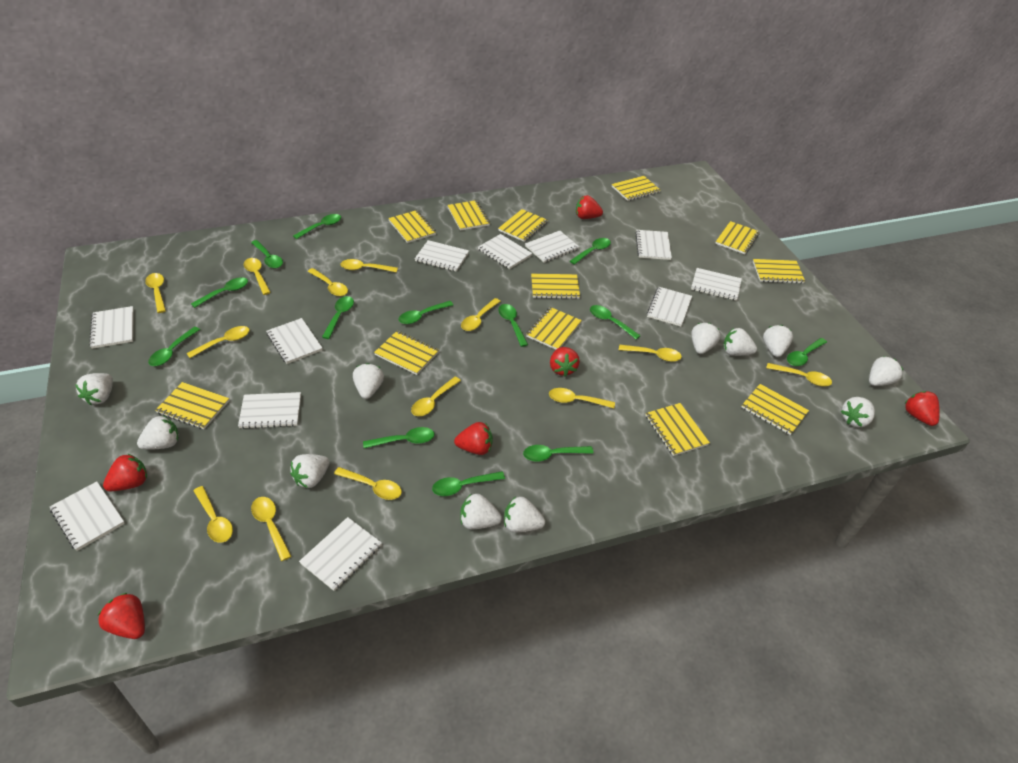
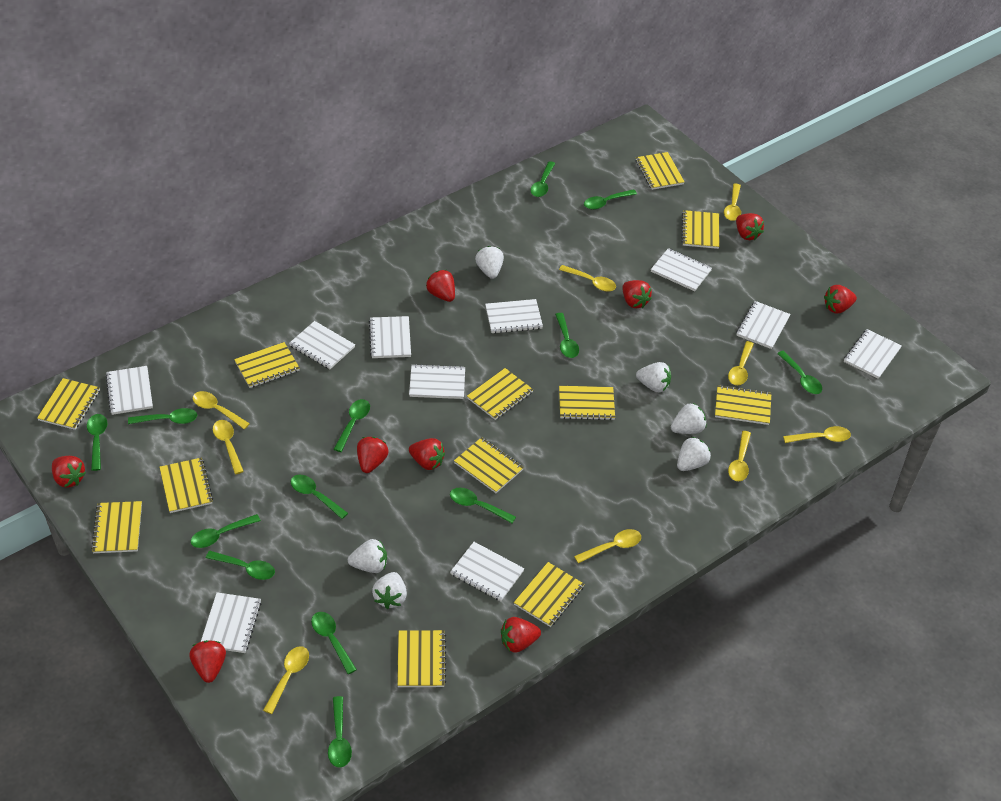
red strawberry: 6 -> 9
white notebook: 11 -> 10
white strawberry: 11 -> 6
yellow spoon: 13 -> 9

